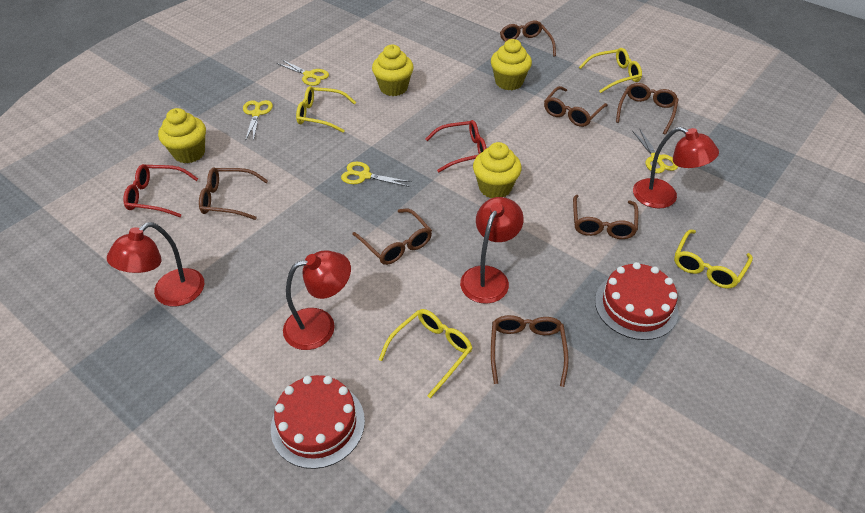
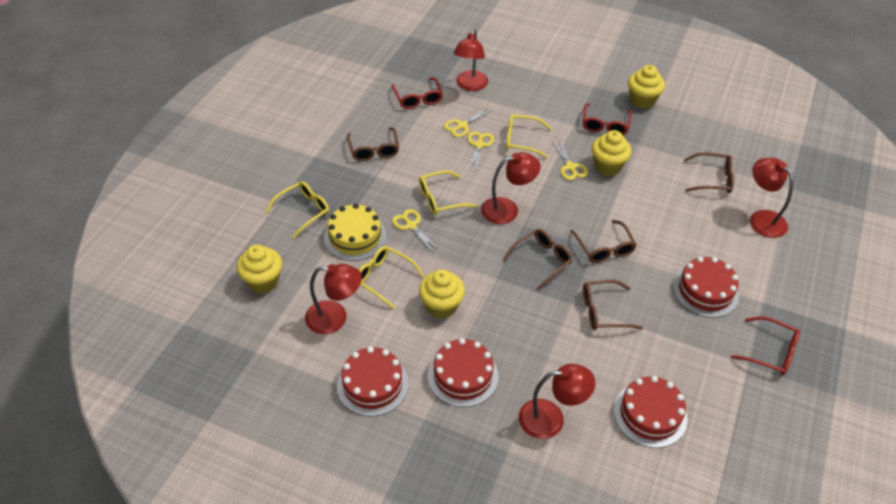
brown glasses: 7 -> 5
red cake: 2 -> 4
red glasses: 2 -> 3
red lamp: 4 -> 5
yellow cake: 0 -> 1

